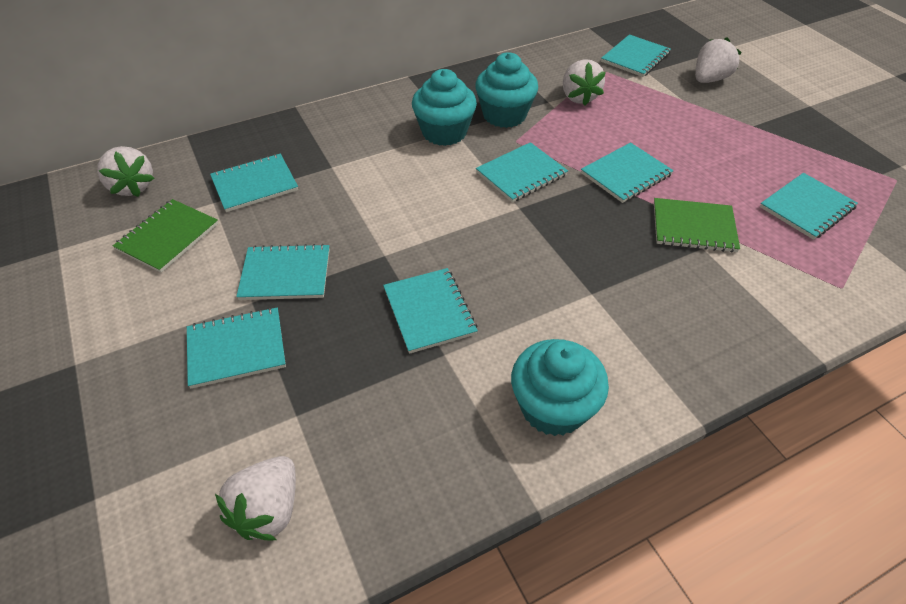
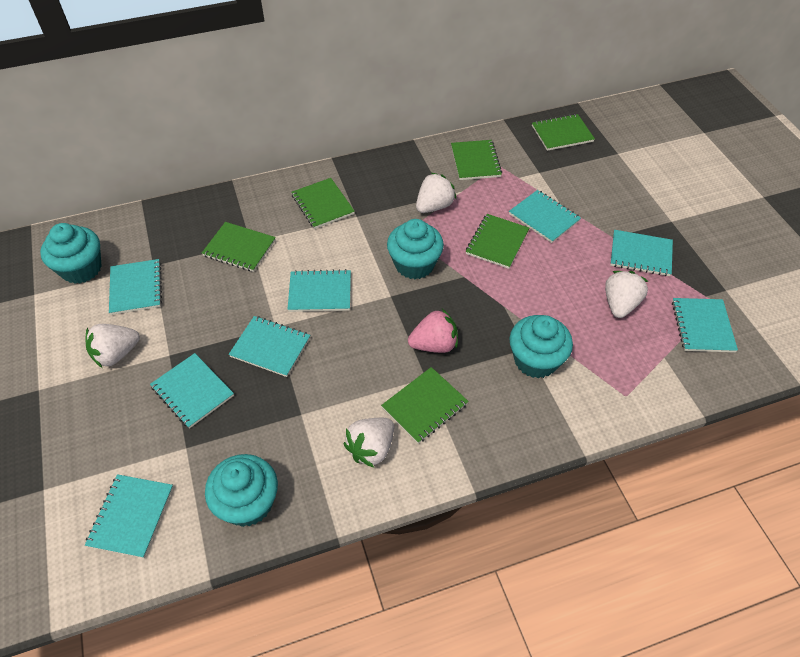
green notebook: 2 -> 6
pink strawberry: 0 -> 1
turquoise cupcake: 3 -> 4

